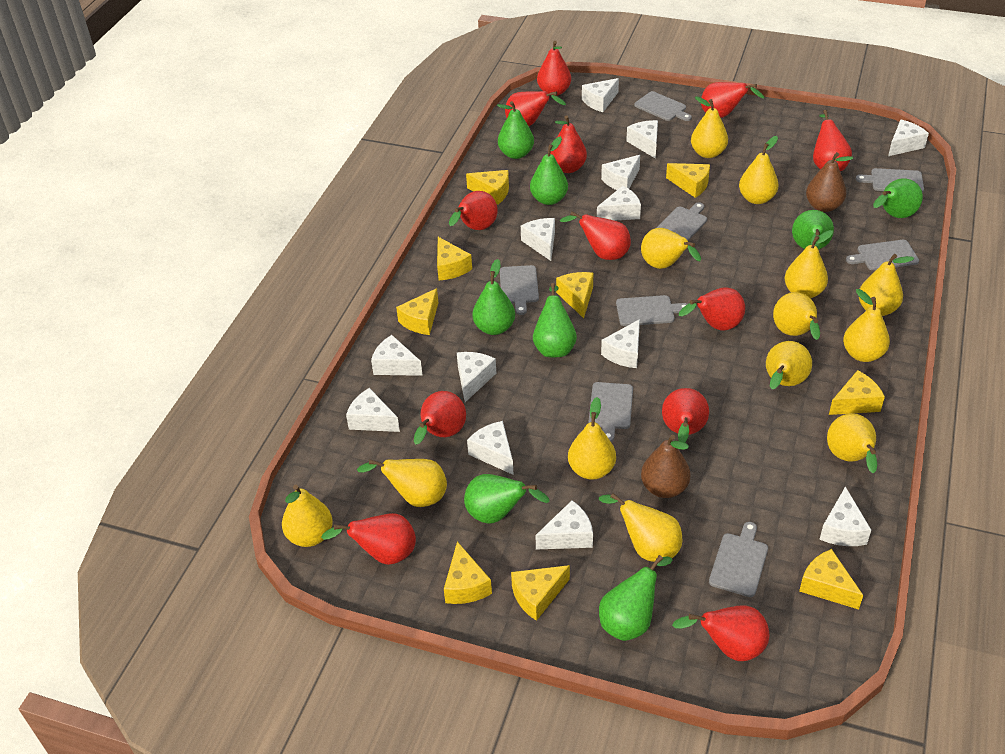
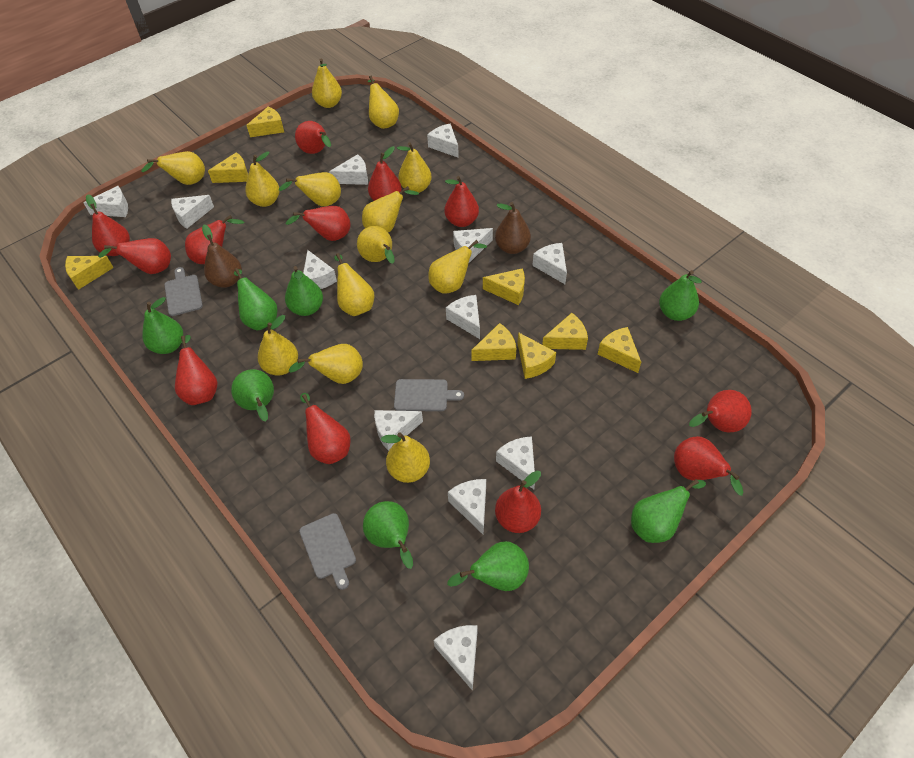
grey cutting board: 8 -> 3
white cheese: 13 -> 12
yellow cheese: 9 -> 8

